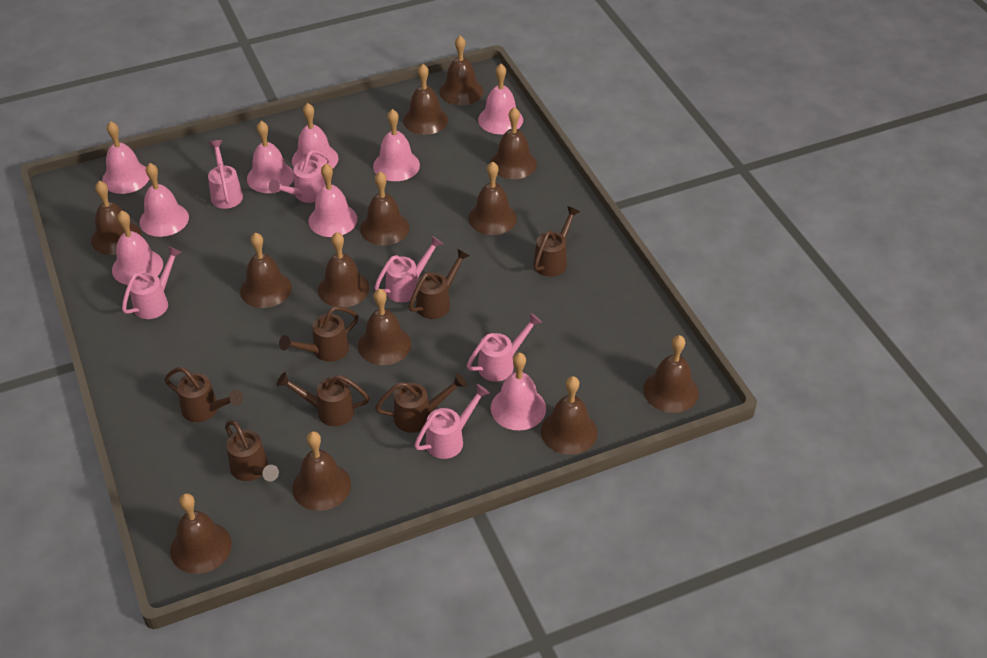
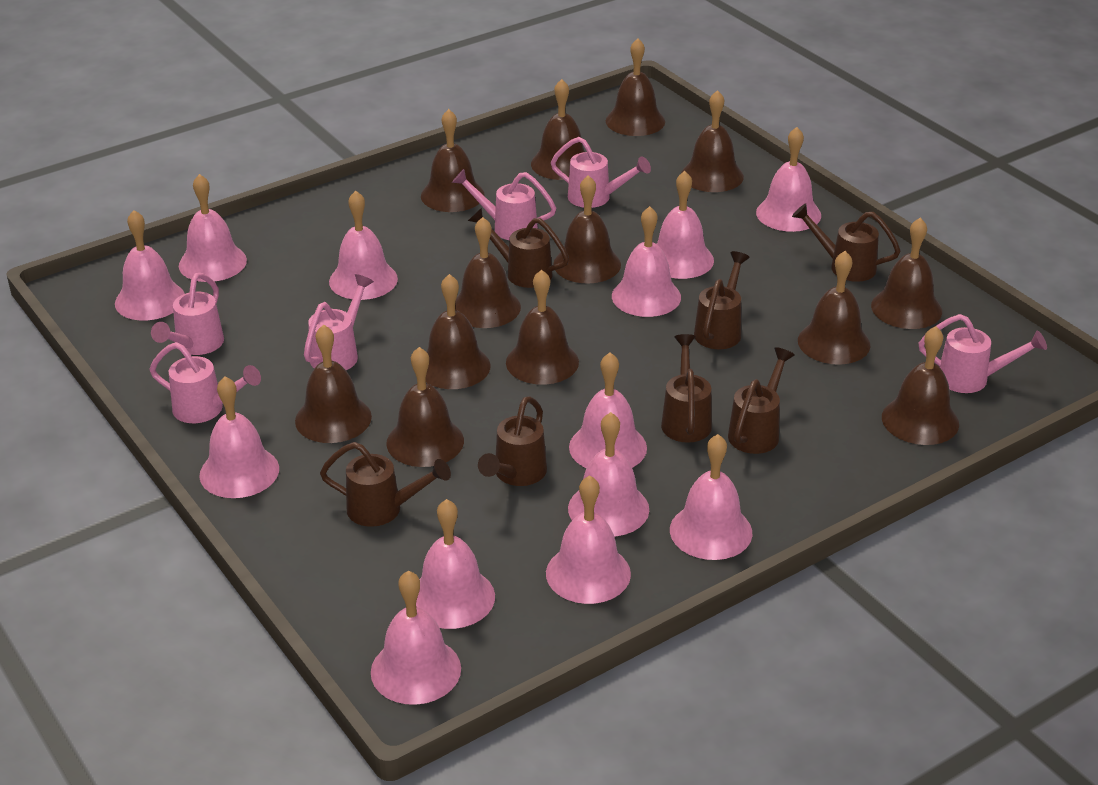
pink bell: 9 -> 13

